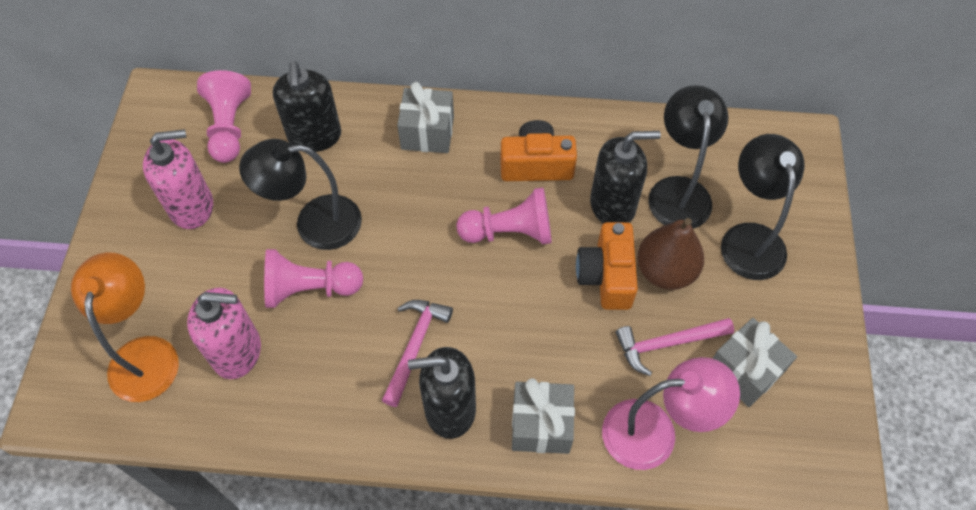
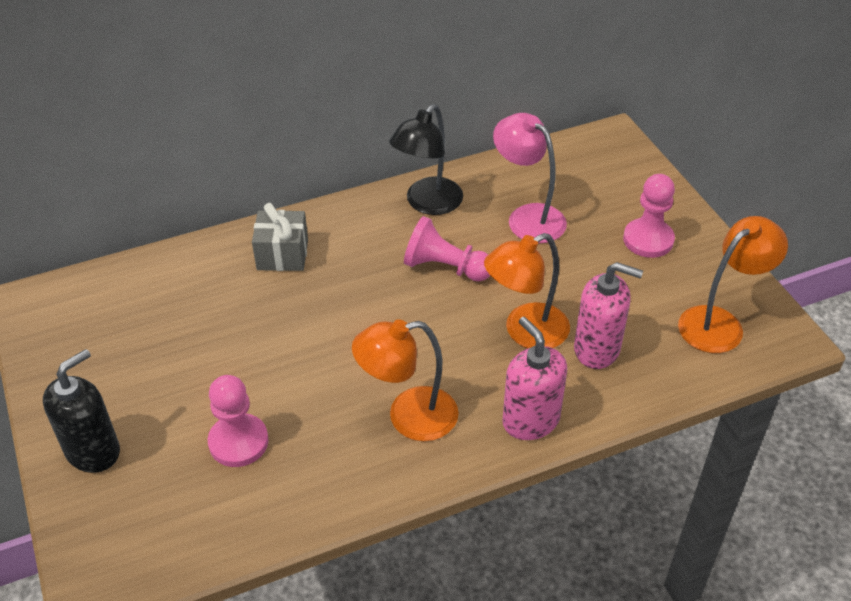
black lamp: 3 -> 1
black soap dispenser: 3 -> 1
brown pear: 1 -> 0
grey gift: 3 -> 1
orange camera: 2 -> 0
orange lamp: 1 -> 3
pink hammer: 2 -> 0

